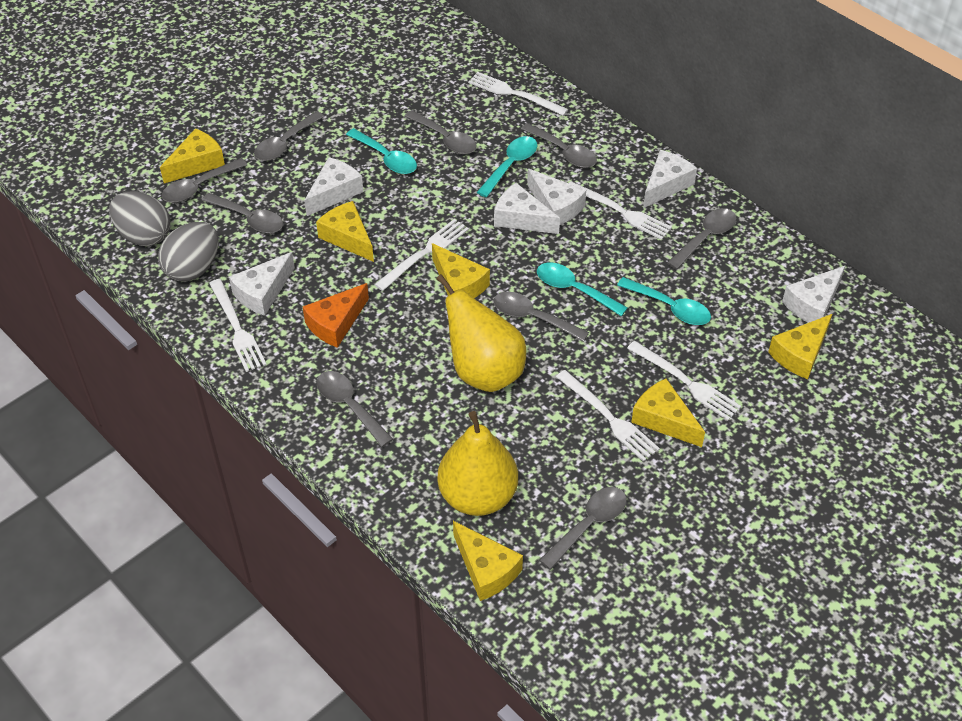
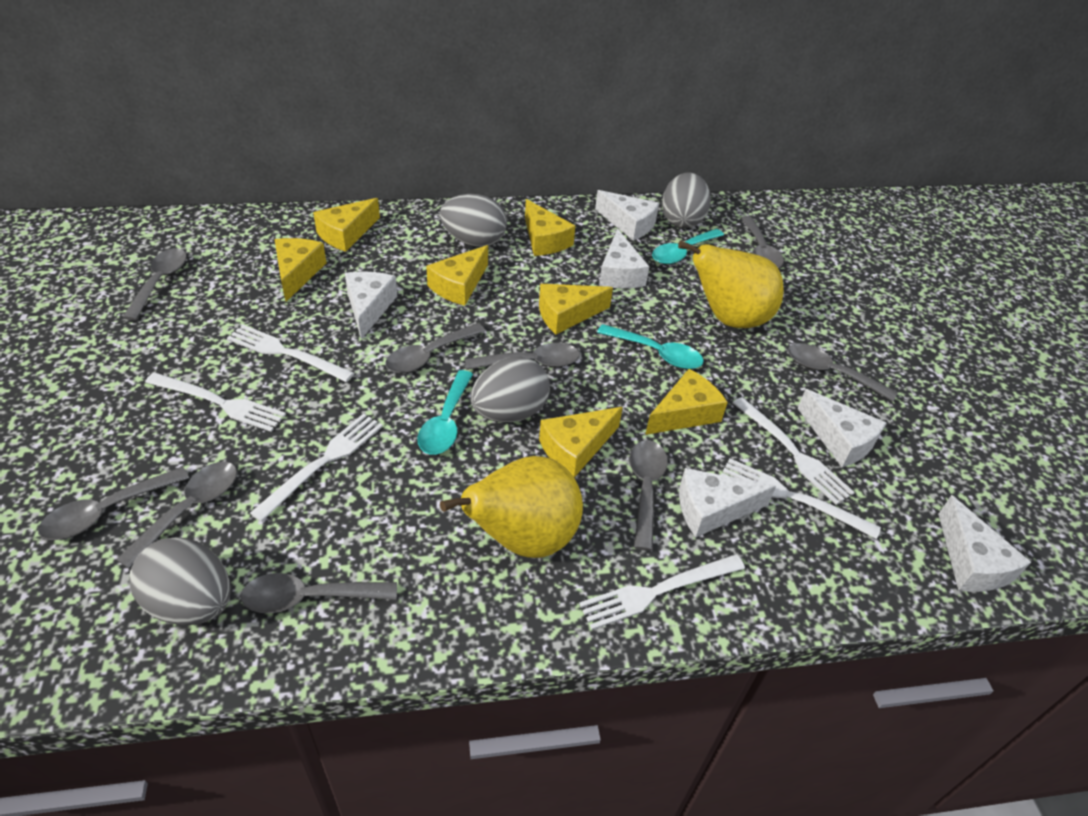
grey egg: 2 -> 4
orange cheese: 1 -> 0
turquoise spoon: 4 -> 3
yellow cheese: 6 -> 7

